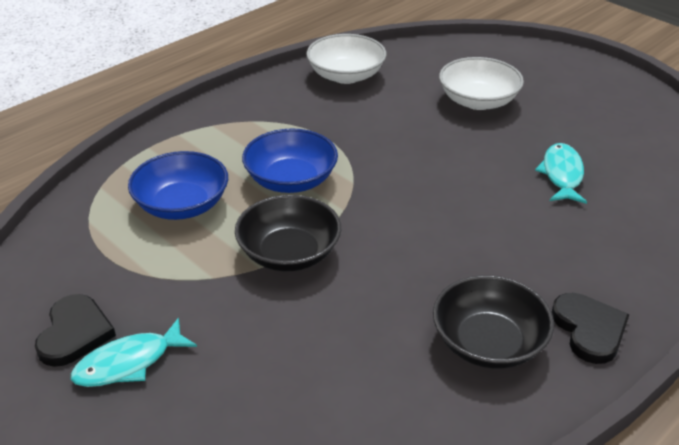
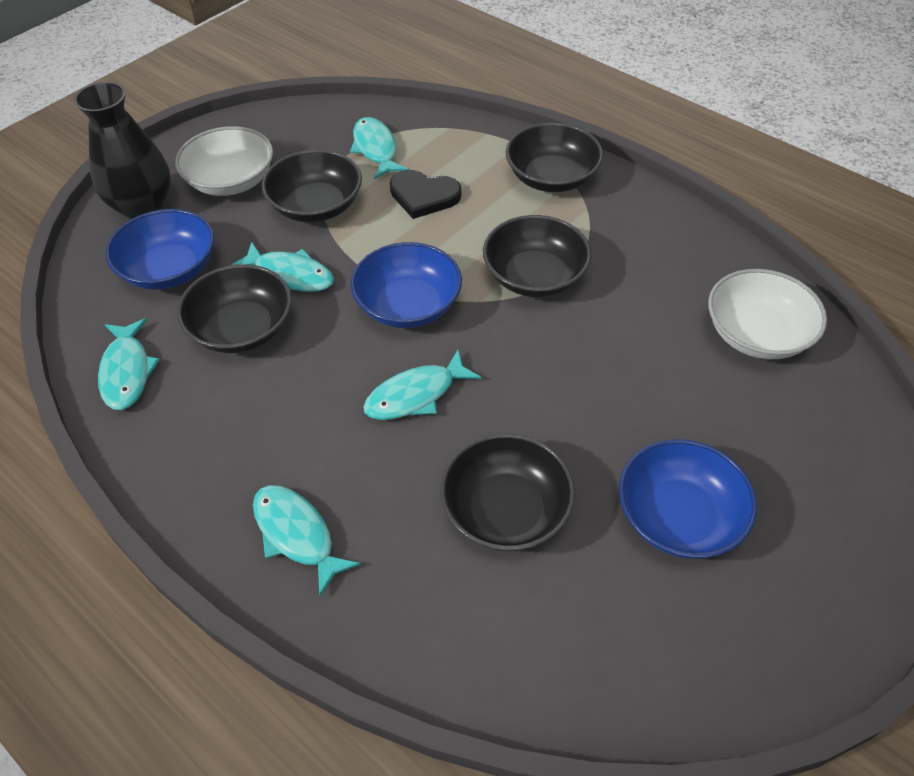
black bowl: 2 -> 5
black heart: 2 -> 1
black vase: 0 -> 1
blue bowl: 2 -> 3
turquoise fish: 2 -> 5

